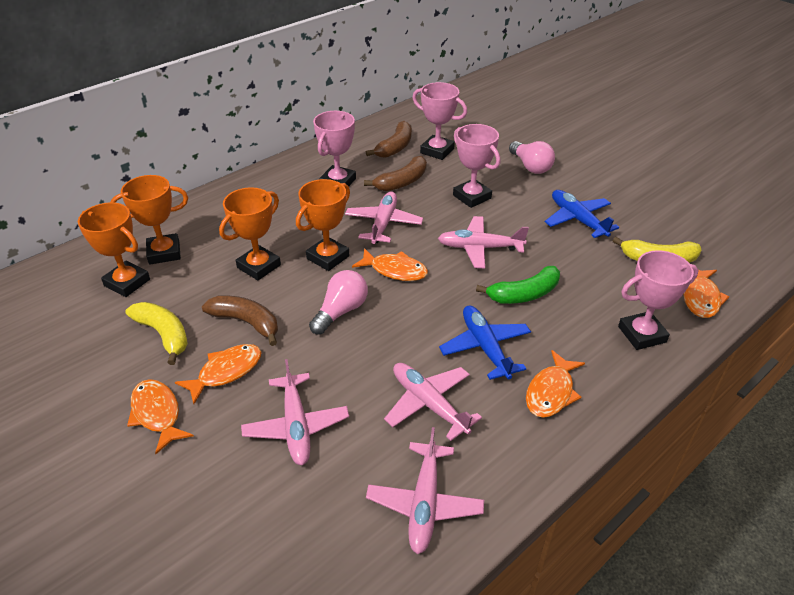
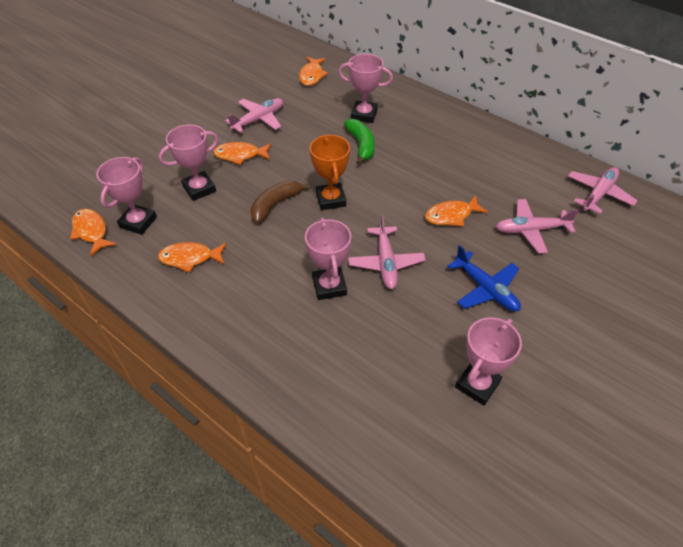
blue plane: 2 -> 1
brown banana: 3 -> 1
orange trophy: 4 -> 1
pink light bulb: 2 -> 0
pink plane: 5 -> 4
pink trophy: 4 -> 5
yellow banana: 2 -> 0

